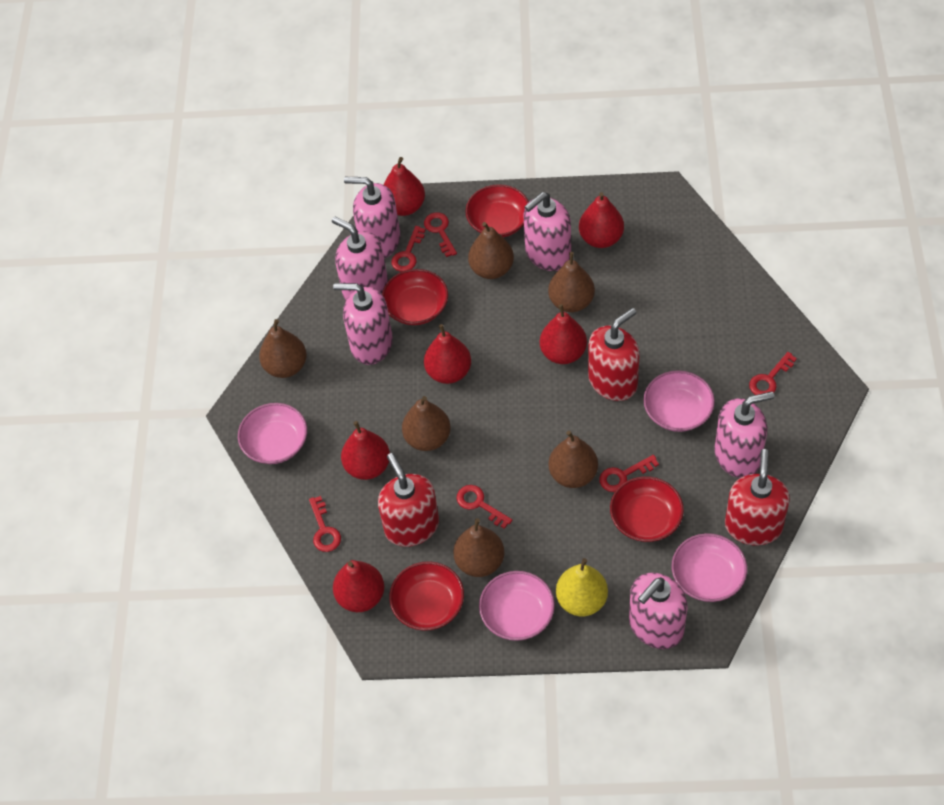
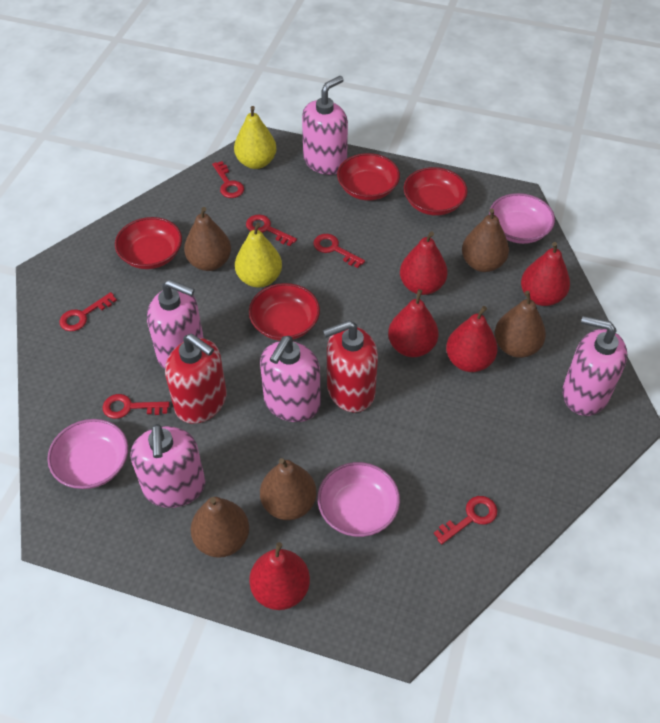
brown pear: 6 -> 5
pink bowl: 4 -> 3
pink soap dispenser: 6 -> 5
red pear: 6 -> 5
red soap dispenser: 3 -> 2
yellow pear: 1 -> 2

